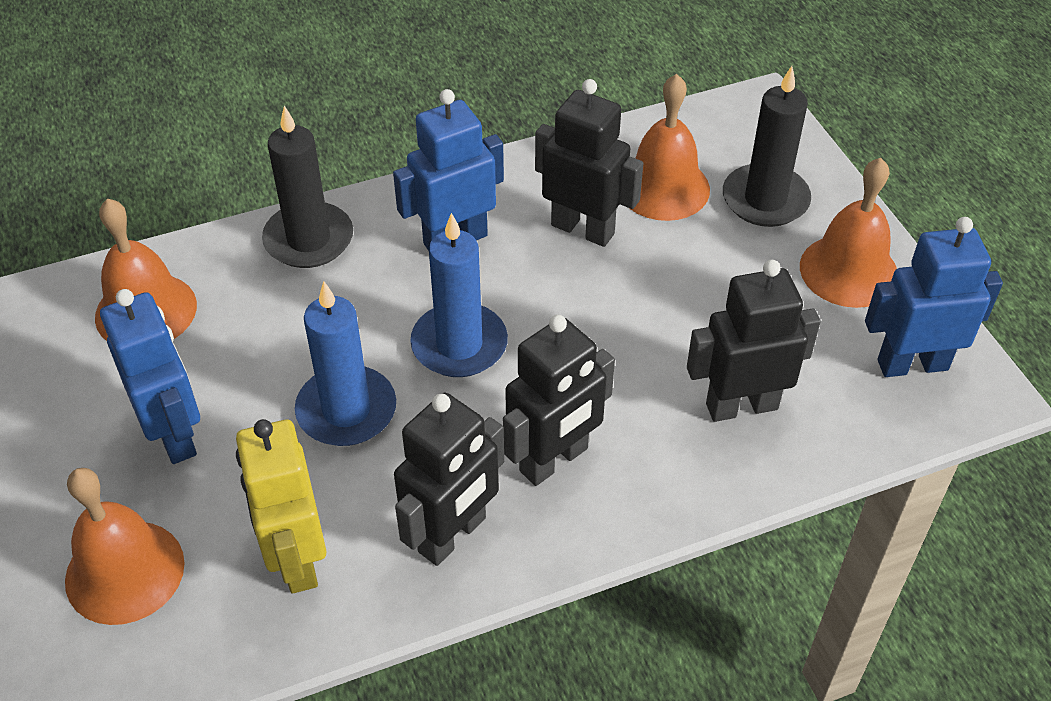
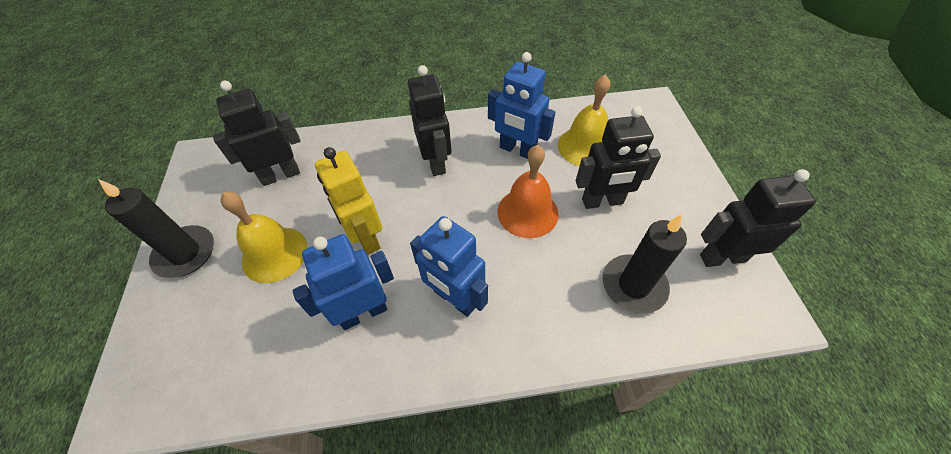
blue candle: 2 -> 0
orange bell: 4 -> 1
yellow bell: 0 -> 2

